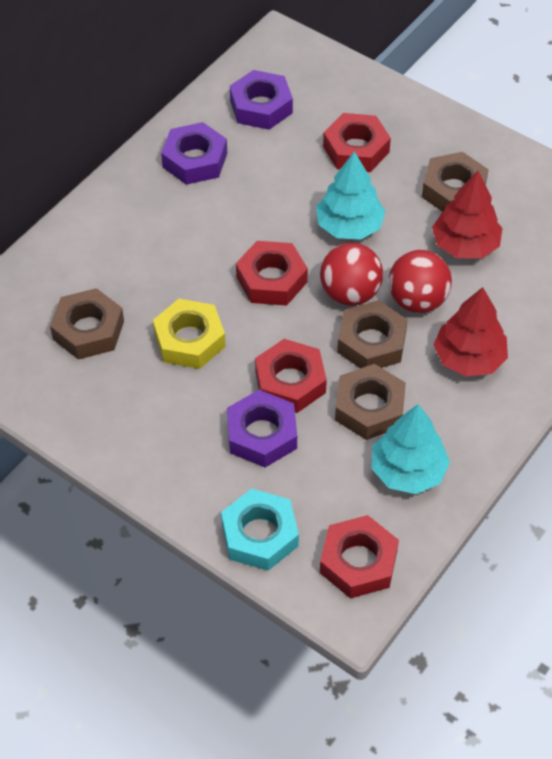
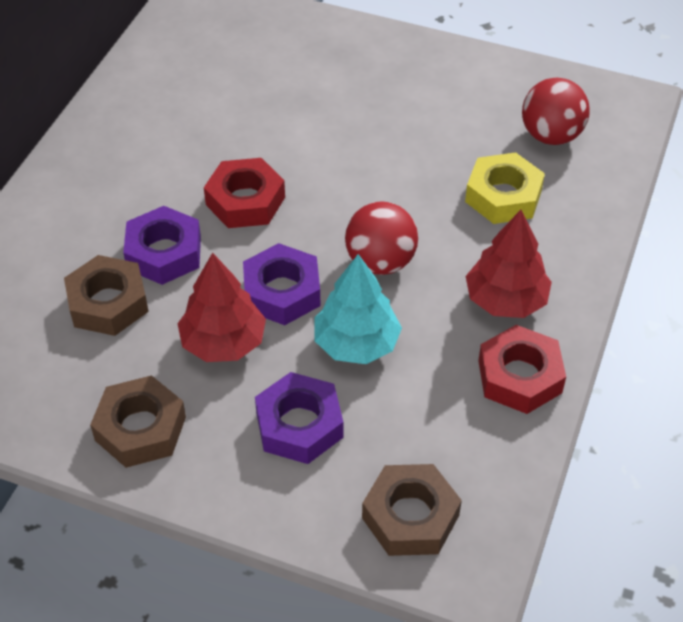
brown nut: 4 -> 3
red nut: 4 -> 2
turquoise nut: 1 -> 0
turquoise tree: 2 -> 1

